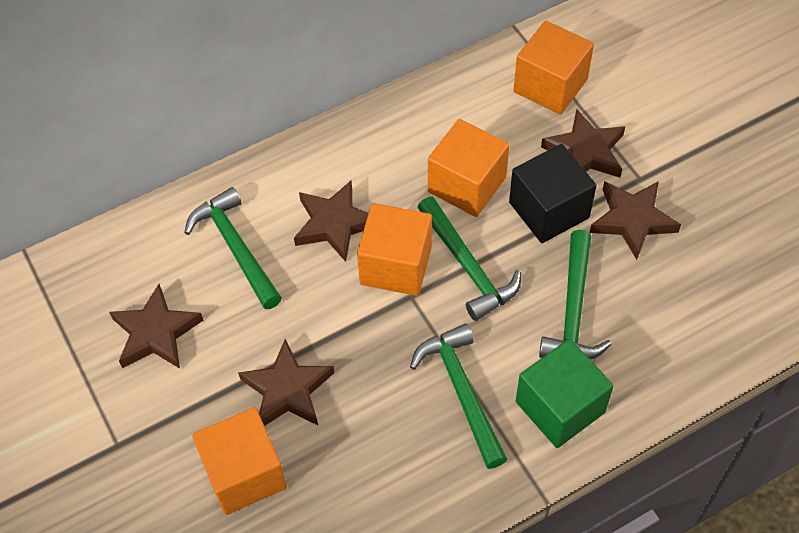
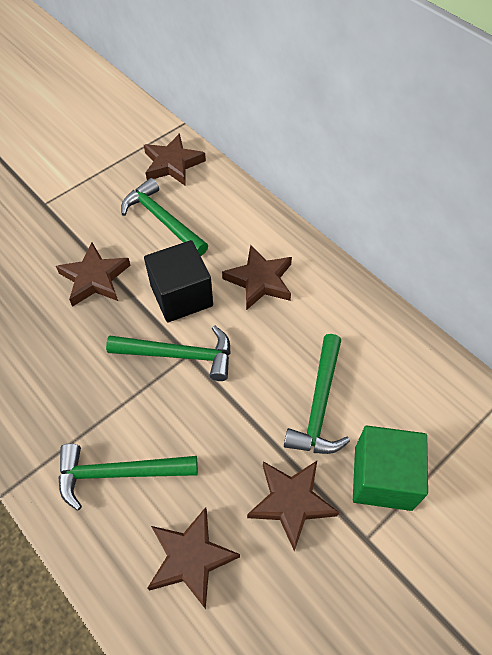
orange cube: 4 -> 0

